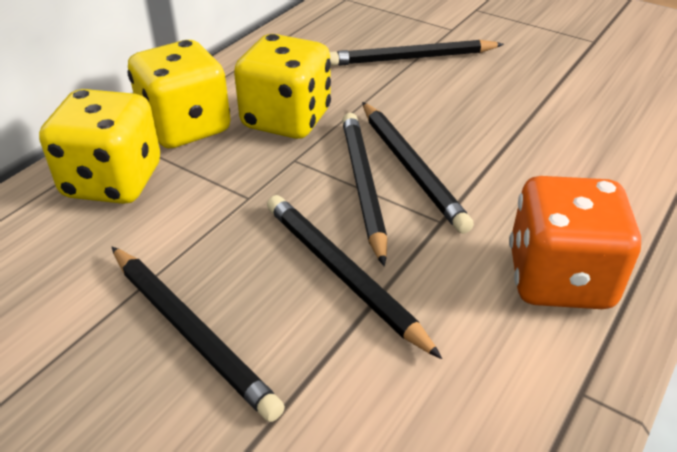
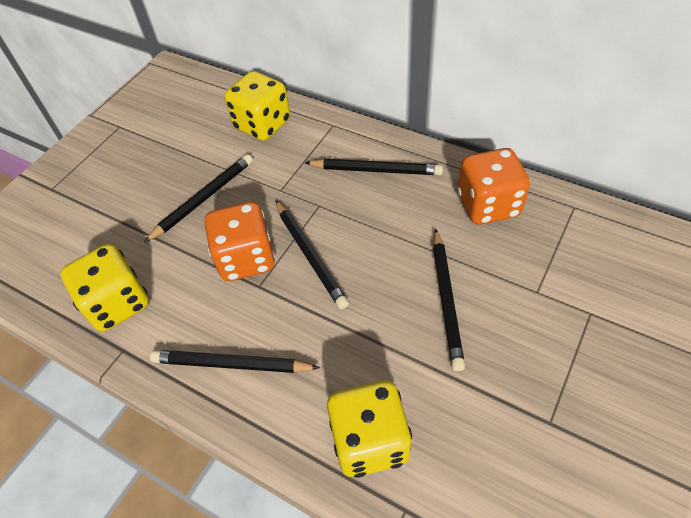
orange dice: 1 -> 2

